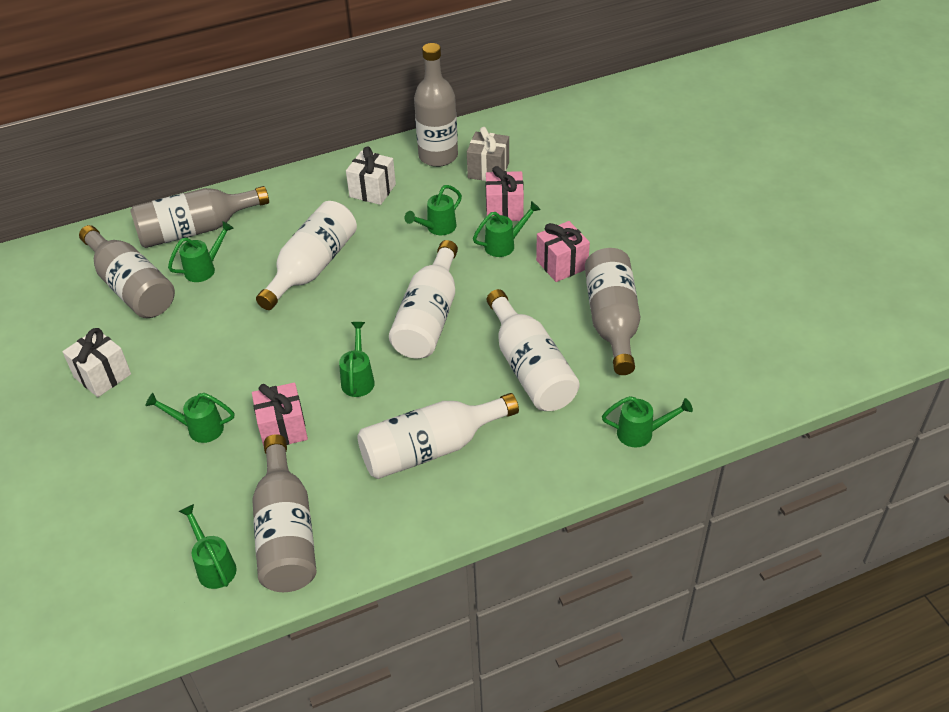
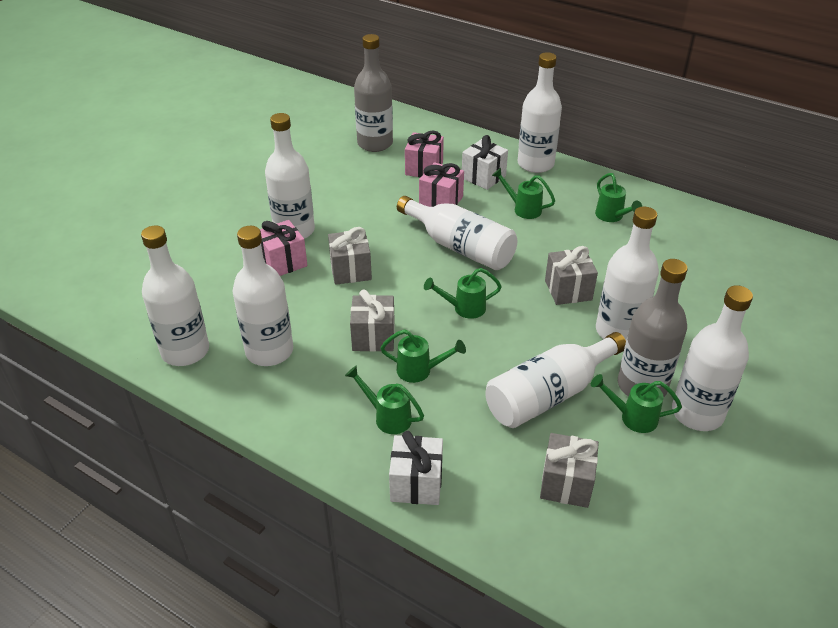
green watering can: 7 -> 6
grey bottle: 5 -> 2
grey gift: 1 -> 4
white bottle: 4 -> 8

